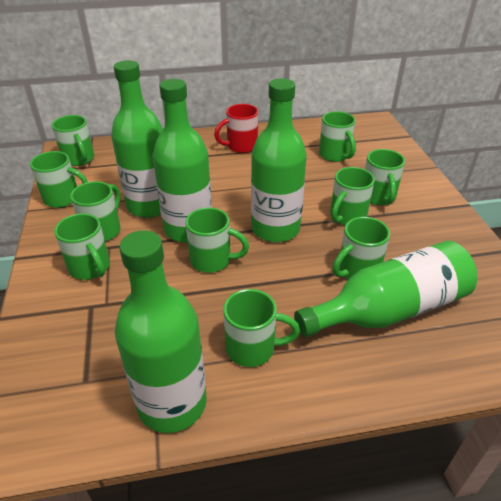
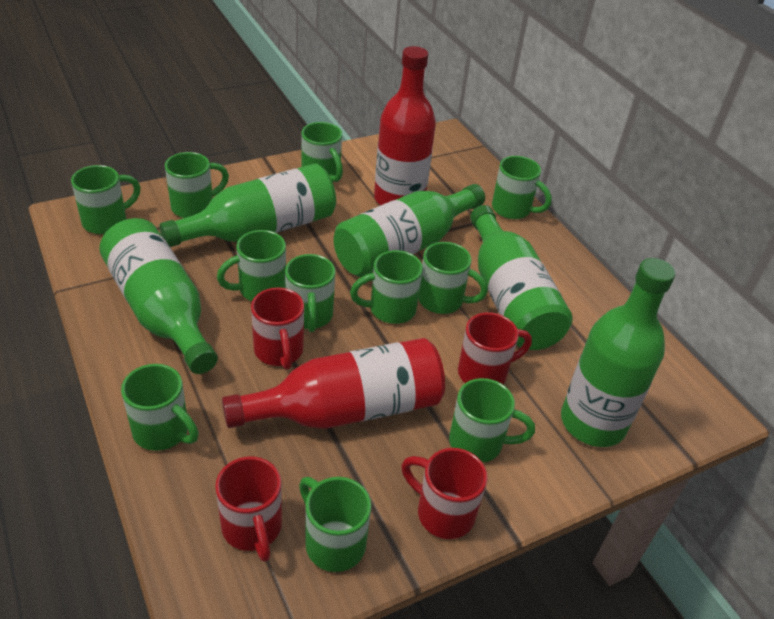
green mug: 10 -> 11
red bottle: 0 -> 2
red mug: 1 -> 4

